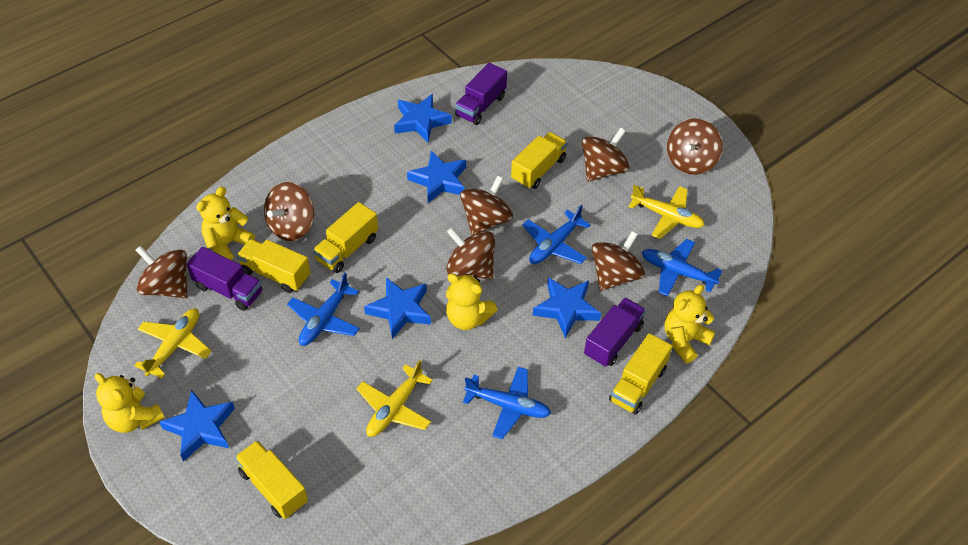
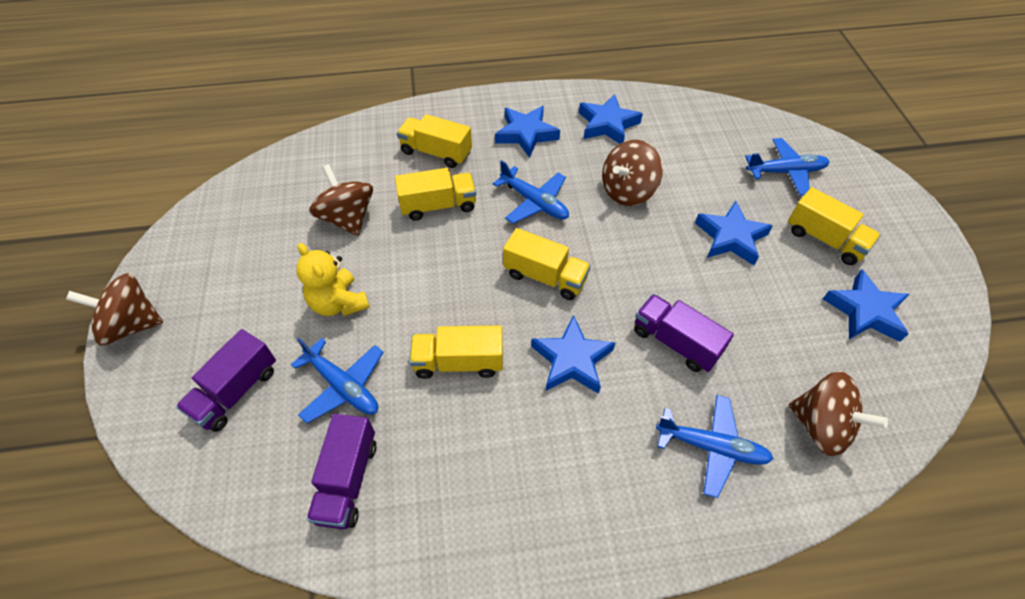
brown spinning top: 7 -> 4
yellow plane: 3 -> 0
yellow teddy bear: 4 -> 1

